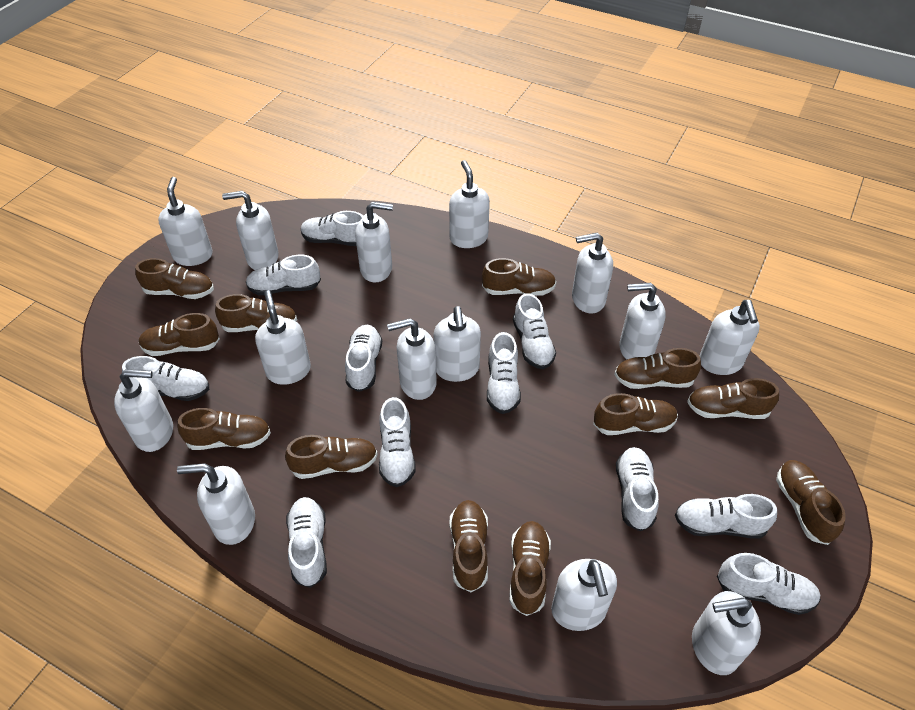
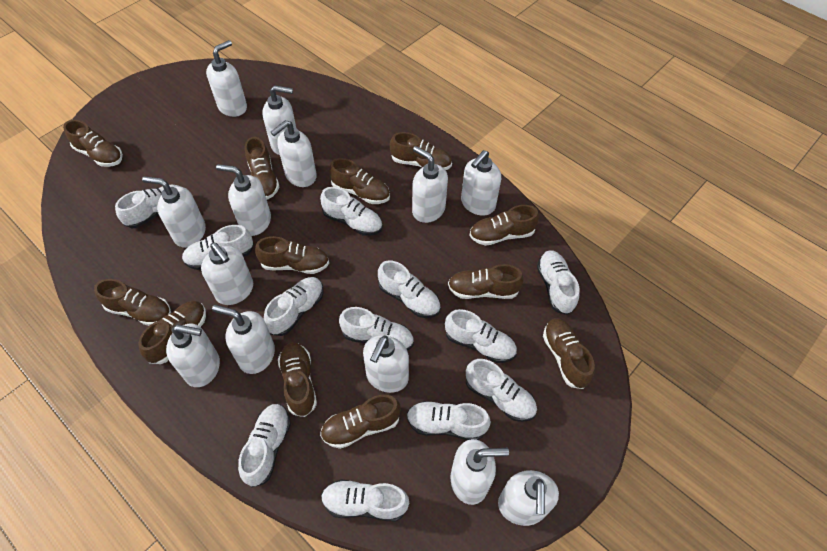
white shoe: 11 -> 12
white soap dispenser: 14 -> 13

